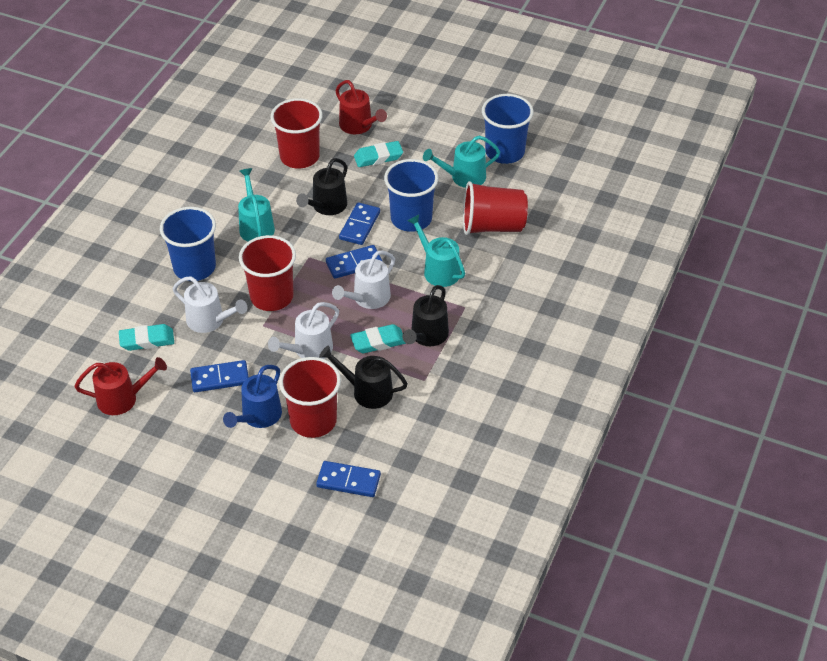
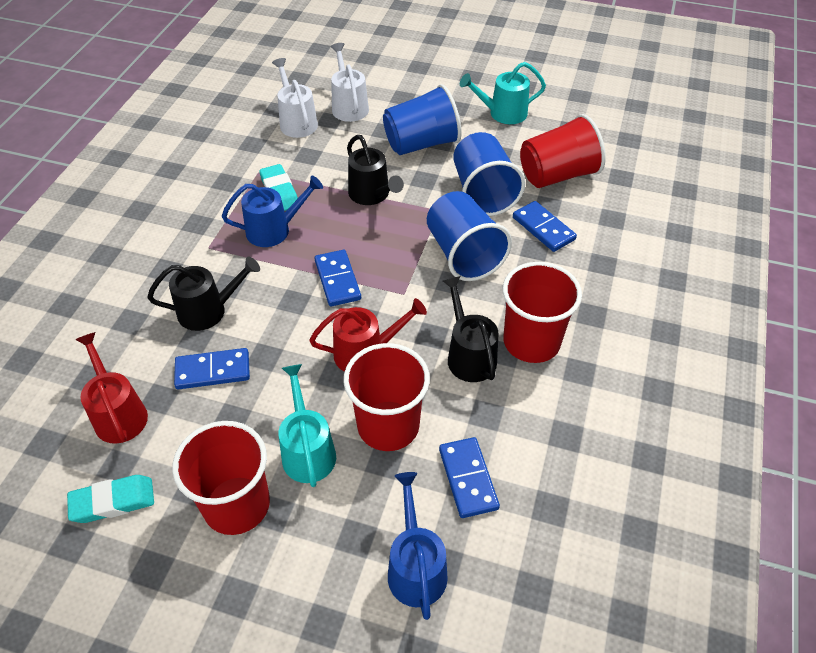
blue watering can: 1 -> 2
turquoise eraser: 3 -> 2
turquoise watering can: 3 -> 2
white watering can: 3 -> 2

